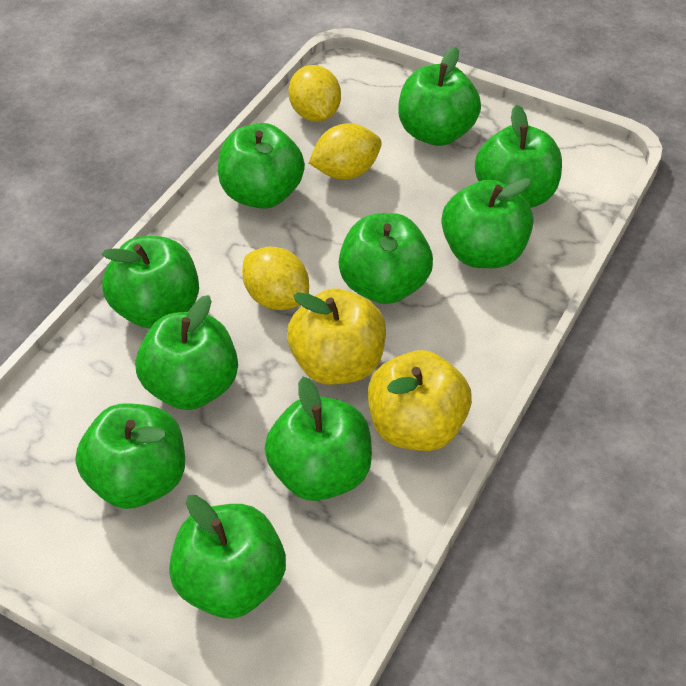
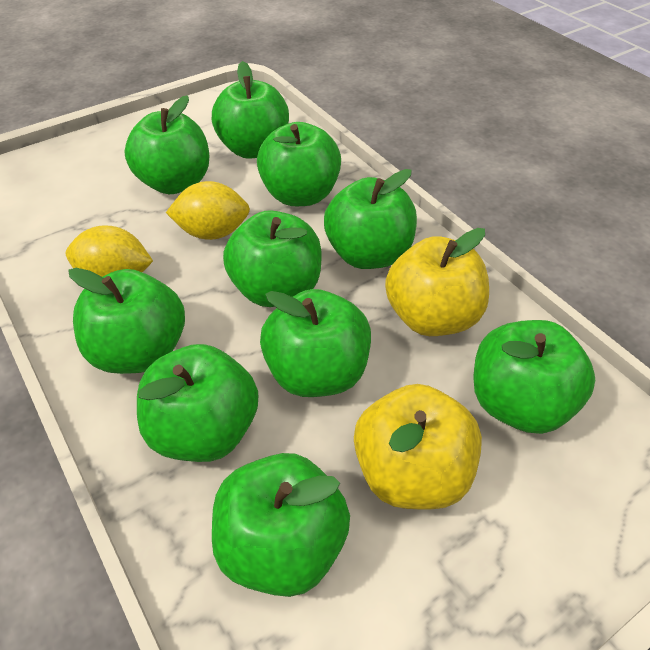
yellow lemon: 3 -> 2

